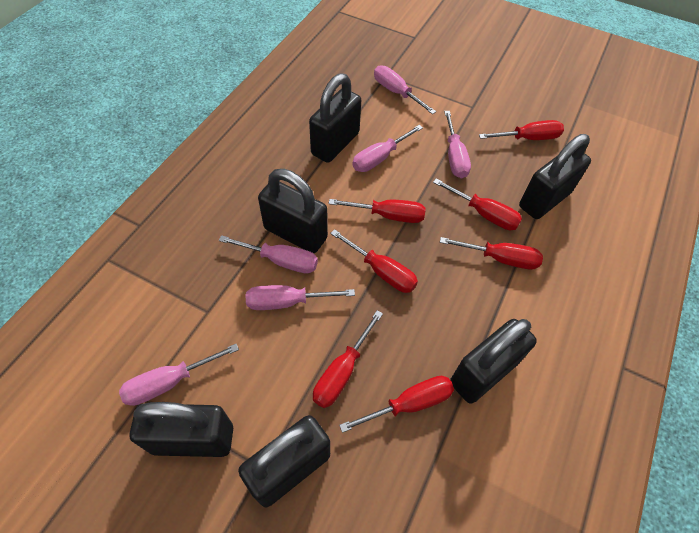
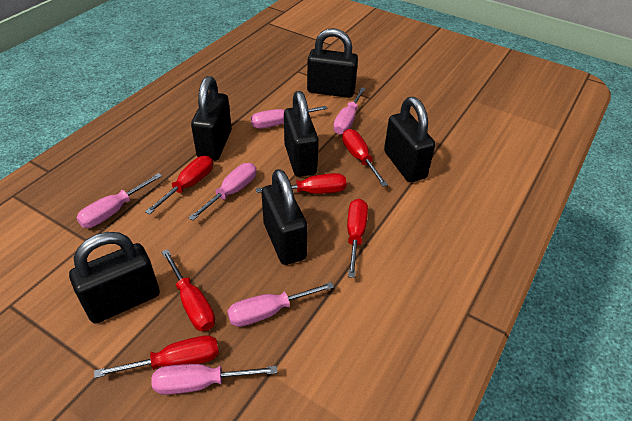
red screwdriver: 7 -> 6

